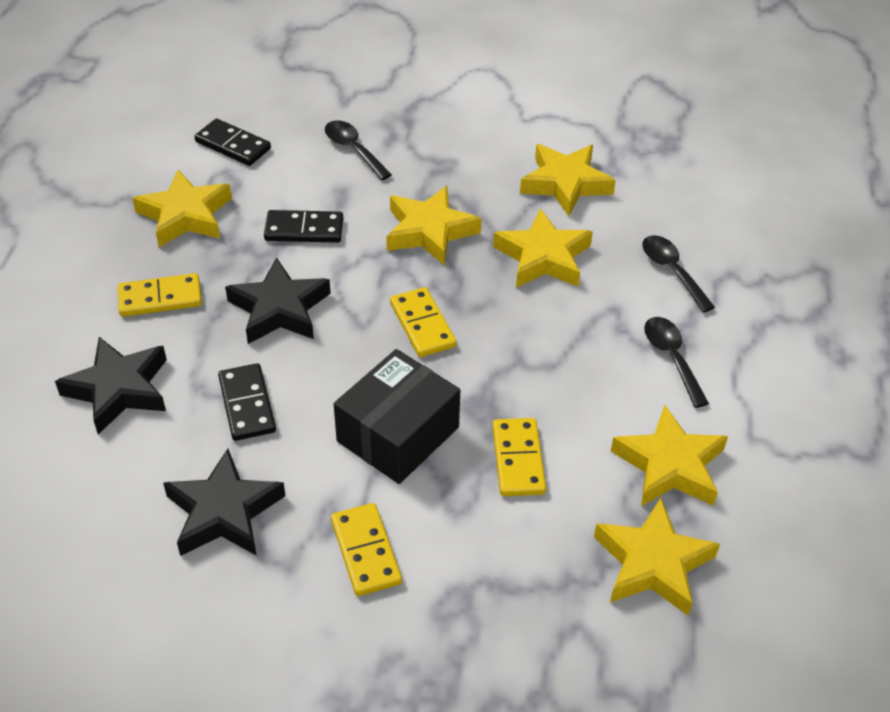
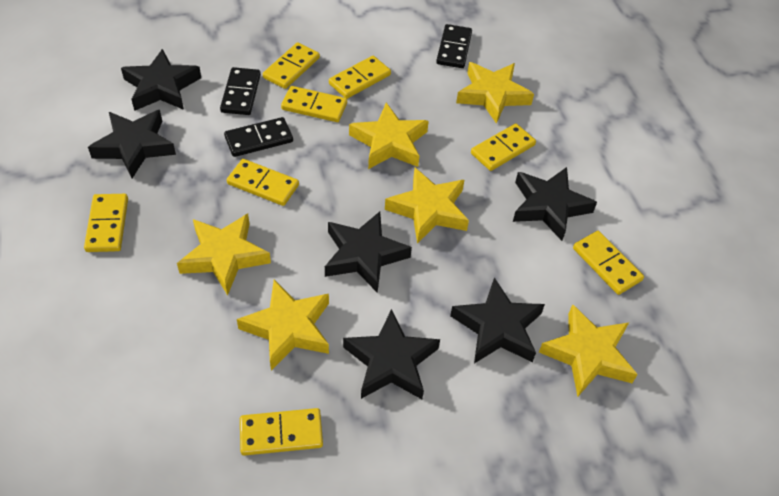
black box: 1 -> 0
black spoon: 3 -> 0
black star: 3 -> 6
yellow domino: 4 -> 8

